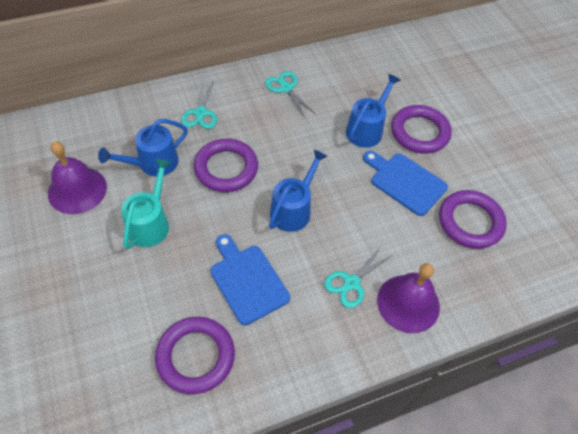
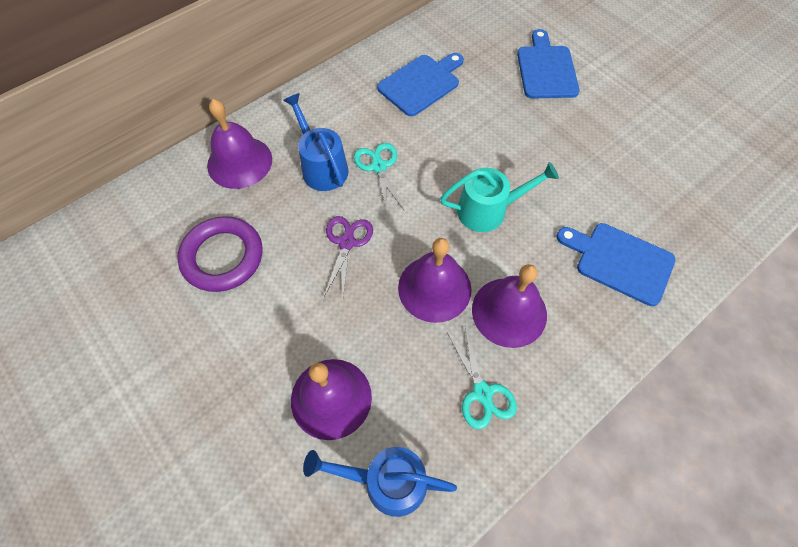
blue cutting board: 2 -> 3
blue watering can: 3 -> 2
purple bell: 2 -> 4
purple ring: 4 -> 1
purple scissors: 0 -> 1
turquoise scissors: 3 -> 2

